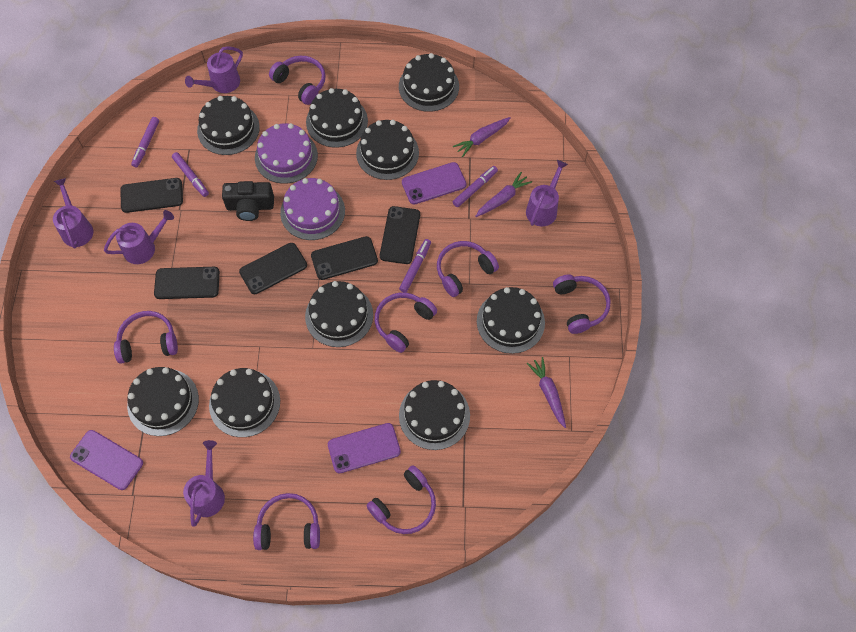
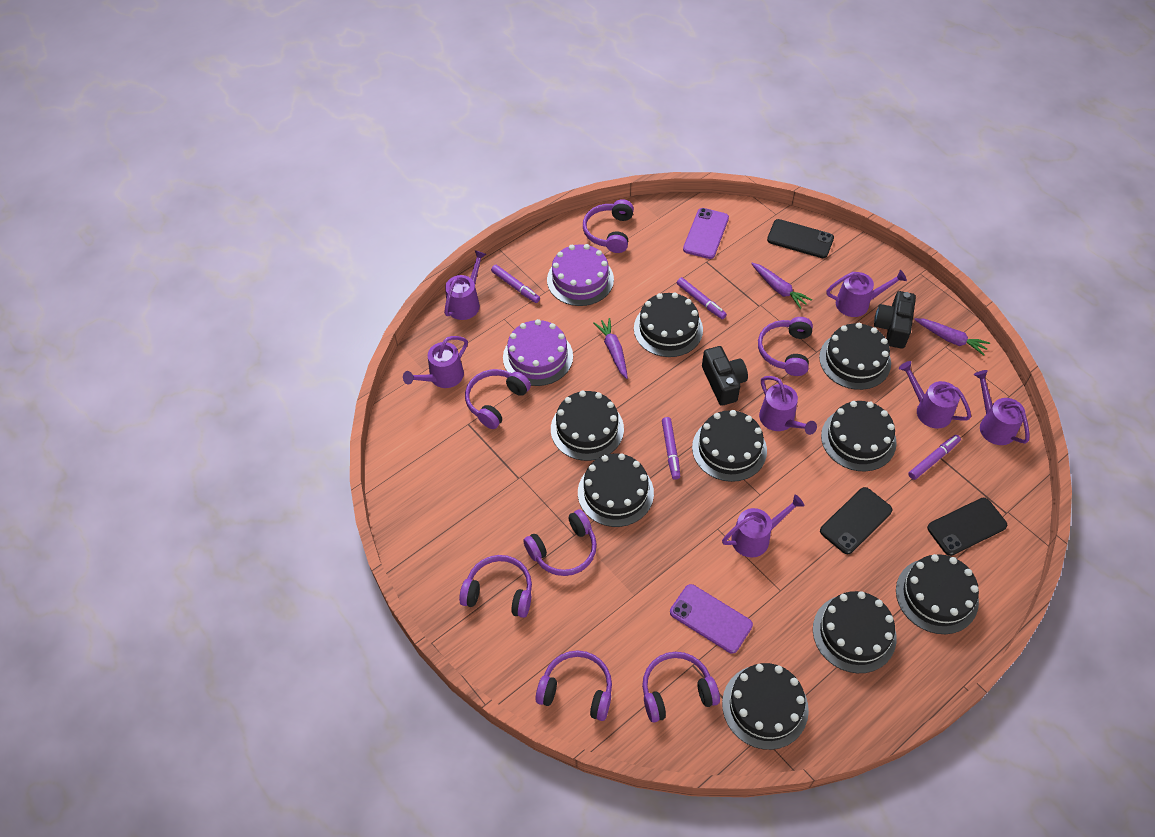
black camera: 1 -> 2
black phone: 5 -> 3
purple phone: 3 -> 2
purple watering can: 5 -> 7

